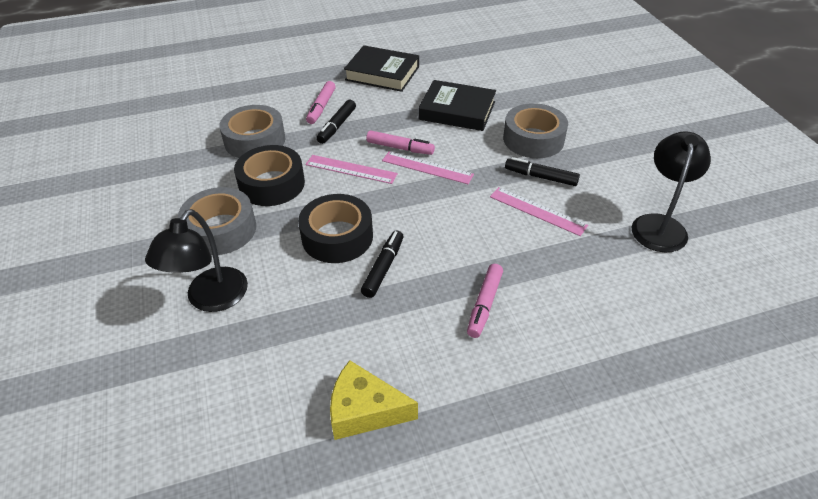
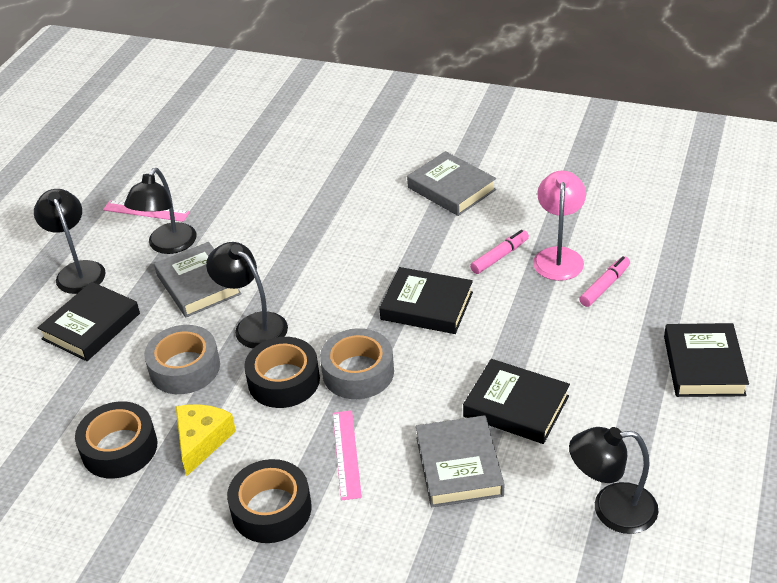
black book: 2 -> 4
black lamp: 2 -> 4
black marker: 3 -> 0
black tape: 2 -> 3
grey book: 0 -> 3
grey tape: 3 -> 2
pink lamp: 0 -> 1
pink marker: 3 -> 2
pink ruler: 3 -> 2

